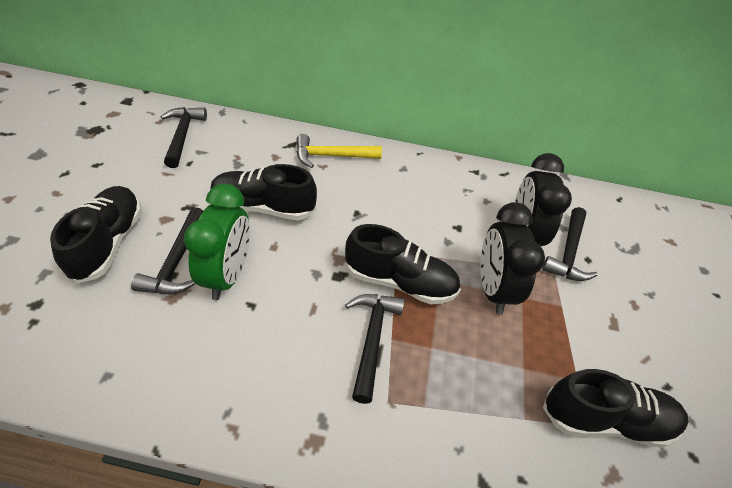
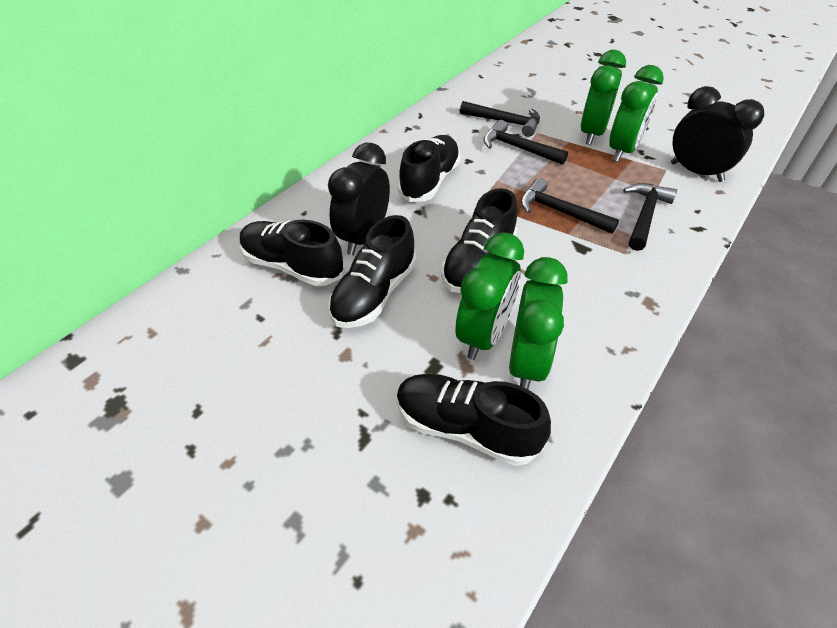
black shoe: 4 -> 5
green clock: 1 -> 4
yellow hammer: 1 -> 0

